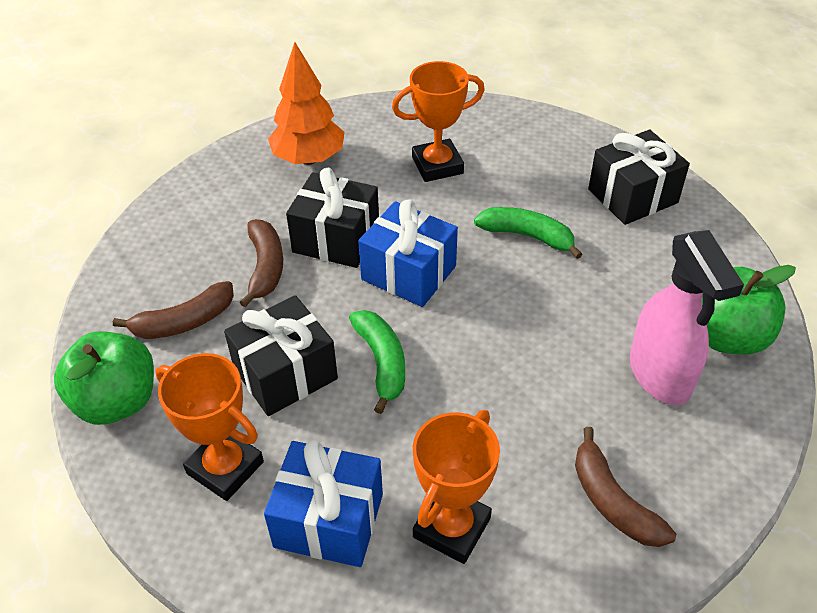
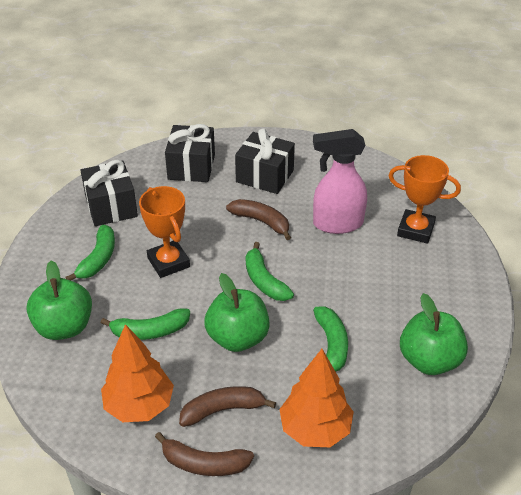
blue gift: 2 -> 0
green apple: 2 -> 3
green banana: 2 -> 4
orange tree: 1 -> 2
orange trophy: 3 -> 2

